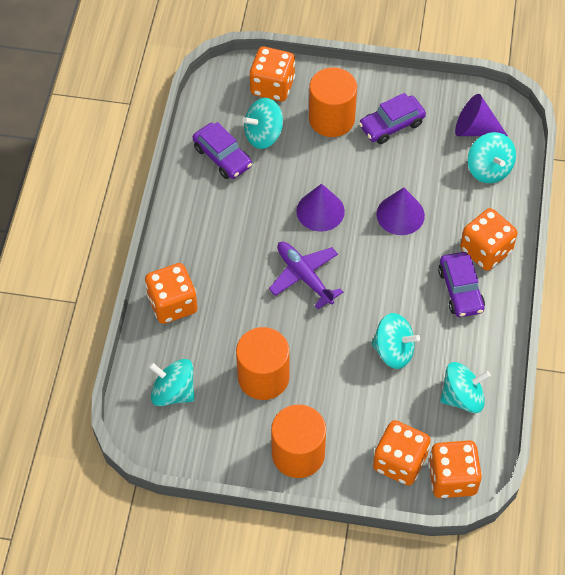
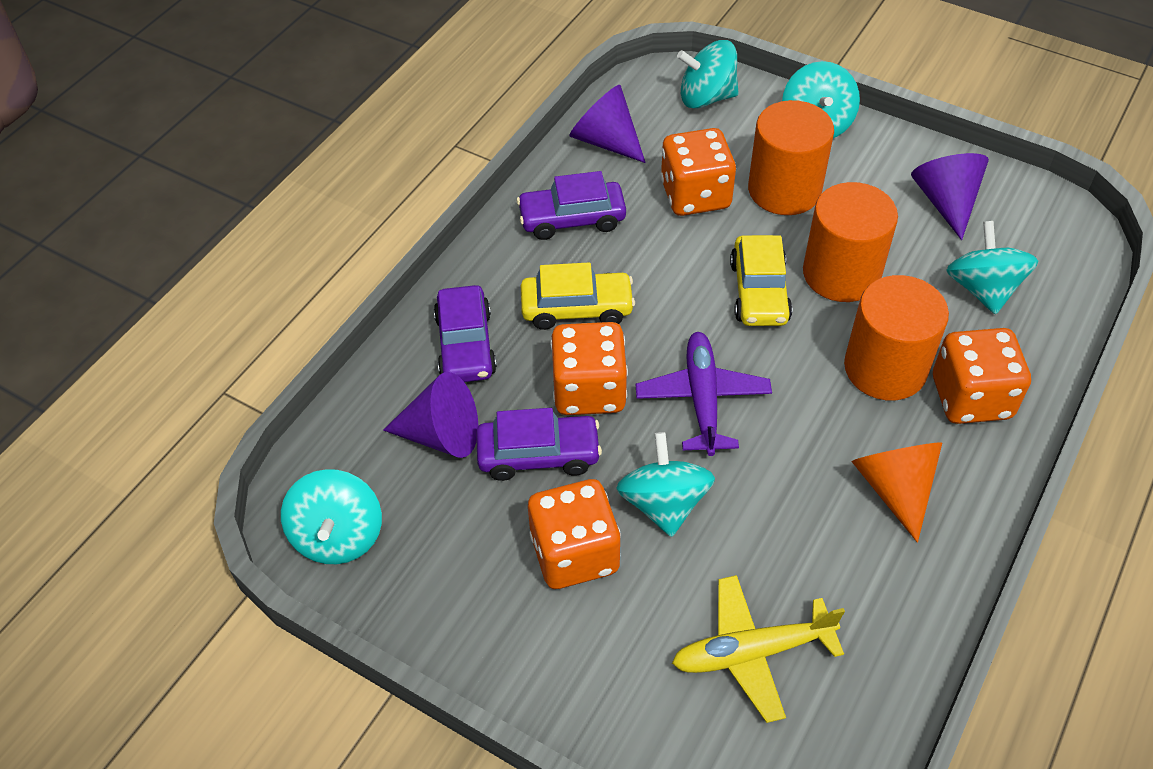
orange cone: 0 -> 1
orange dice: 5 -> 4
yellow car: 0 -> 2
yellow plane: 0 -> 1

